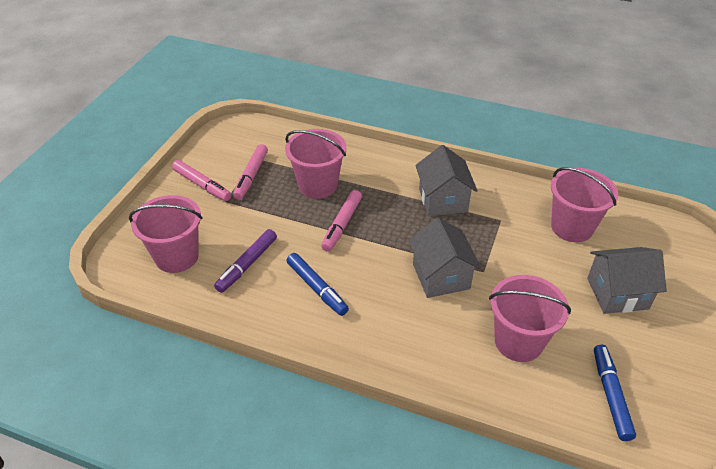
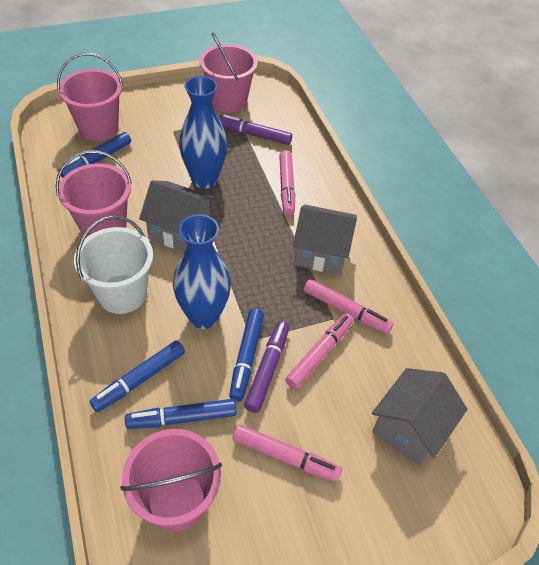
blue marker: 2 -> 4
blue vase: 0 -> 2
pink marker: 3 -> 4
purple marker: 1 -> 2
white bucket: 0 -> 1

